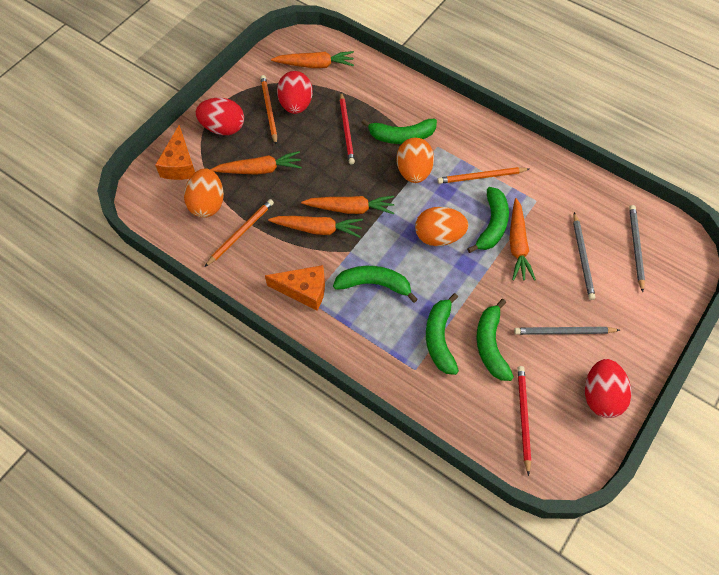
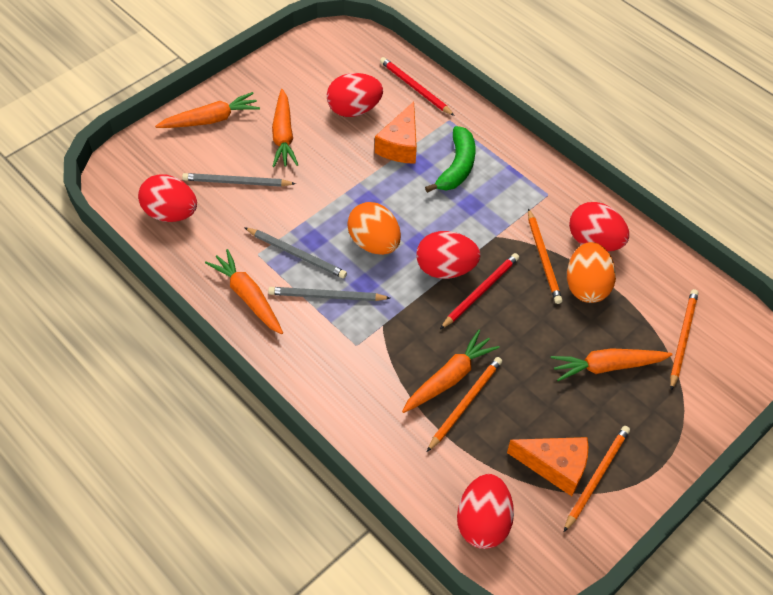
green banana: 5 -> 1
orange egg: 3 -> 2
orange pencil: 3 -> 4
red egg: 3 -> 5

